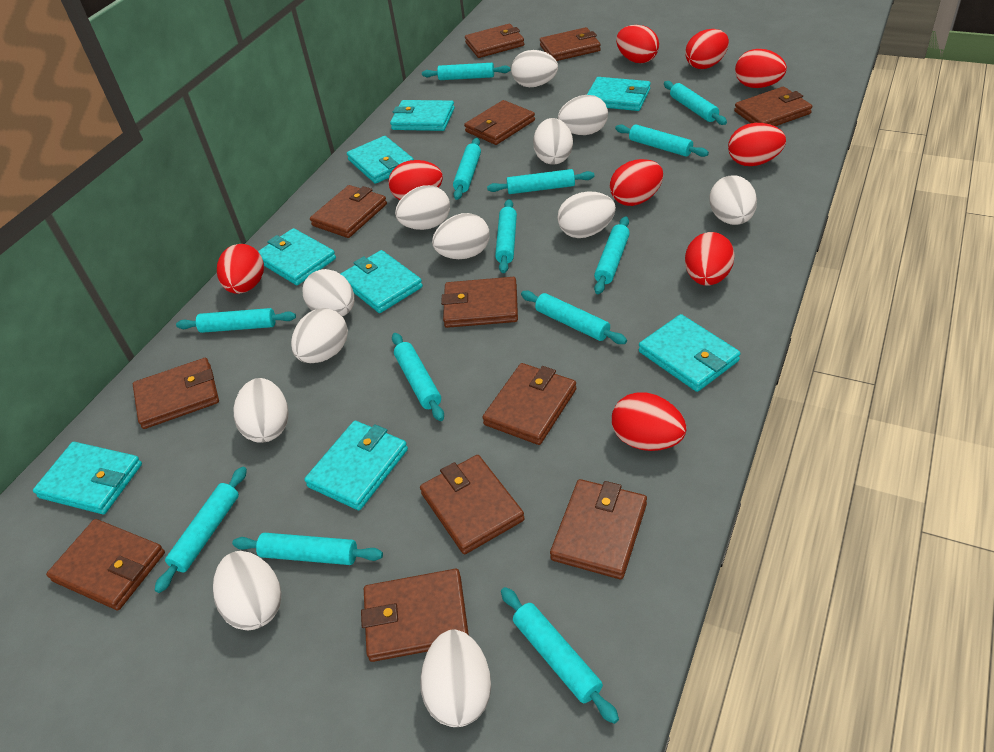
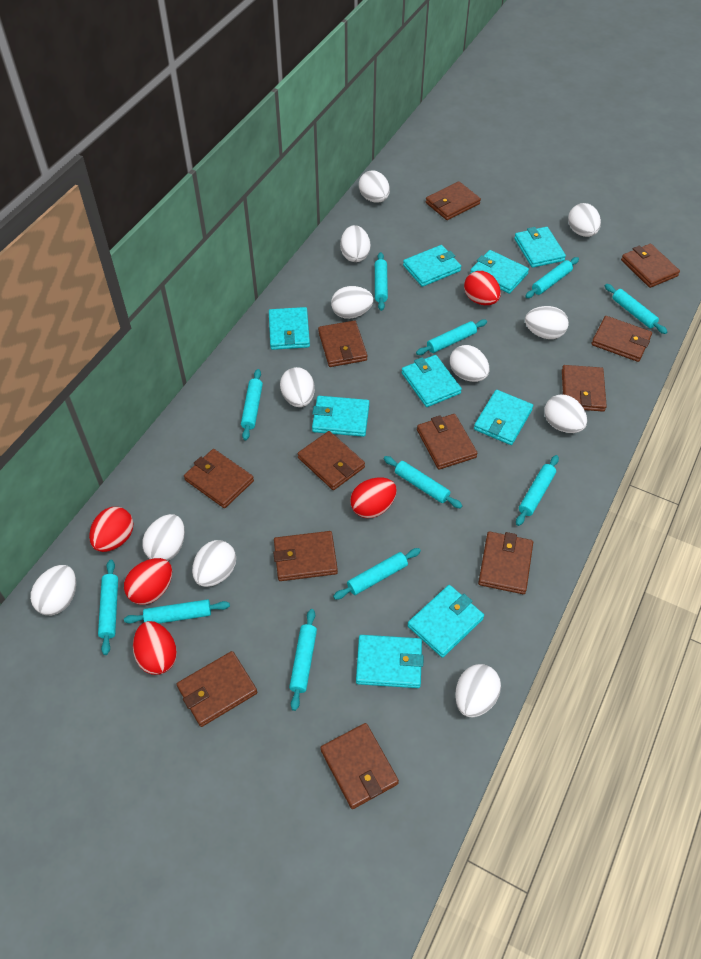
red egg: 9 -> 5
turquoise rolling pin: 13 -> 11
turquoise wallet: 8 -> 9

